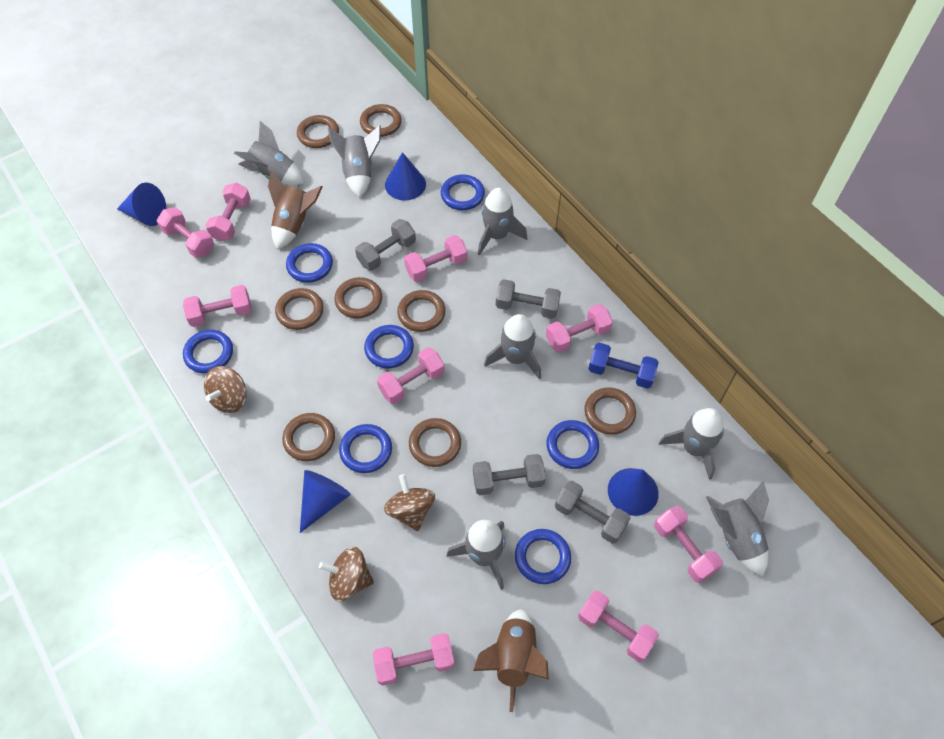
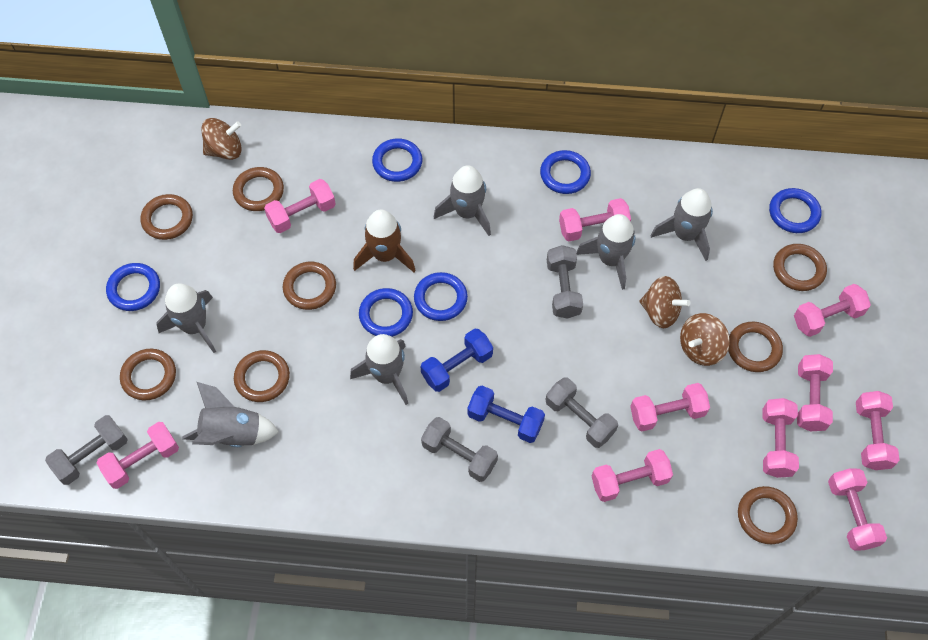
blue cone: 4 -> 0
blue dumbbell: 1 -> 2
blue ring: 7 -> 6
brown rocket: 2 -> 1
grey rocket: 7 -> 6
pink dumbbell: 9 -> 10

